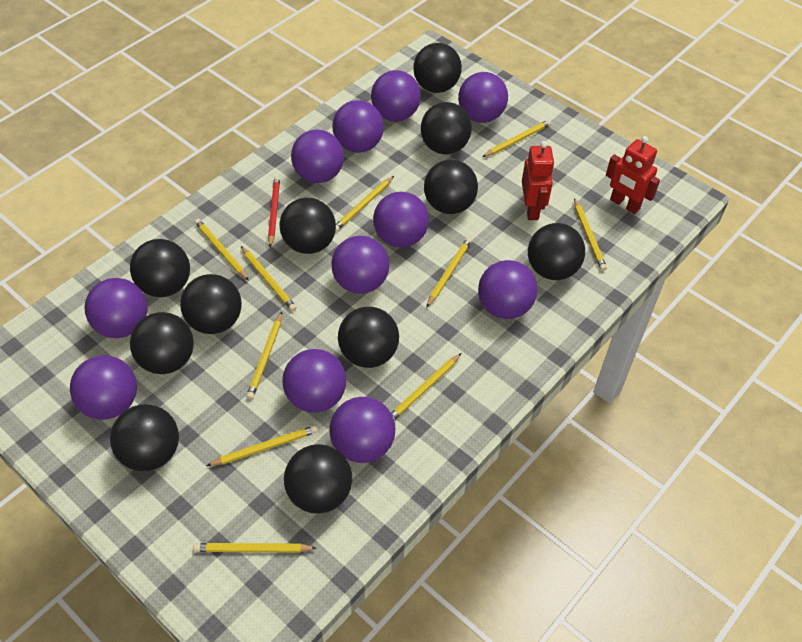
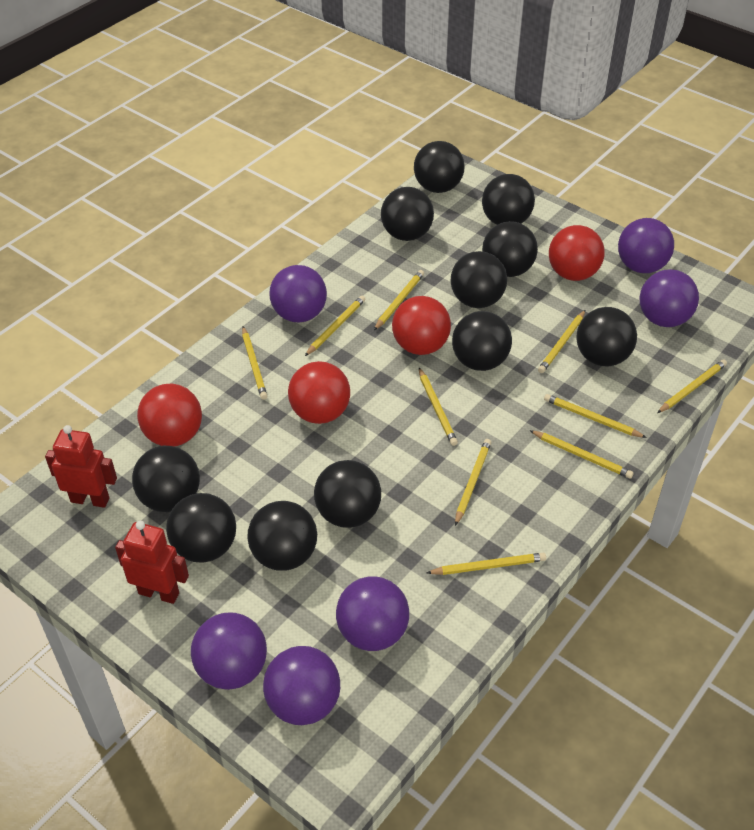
purple ball: 11 -> 6
red ball: 0 -> 4
red pencil: 1 -> 0

